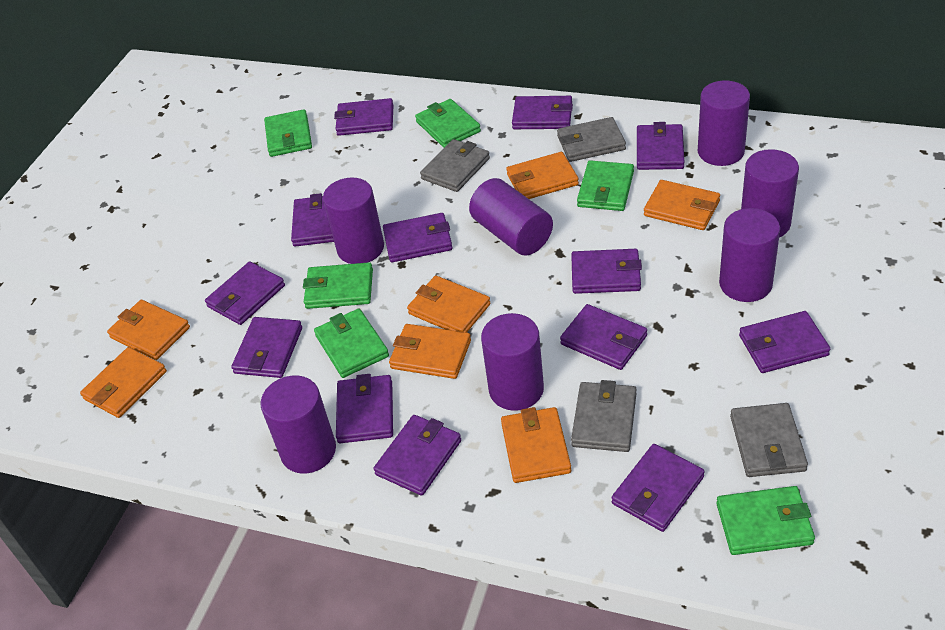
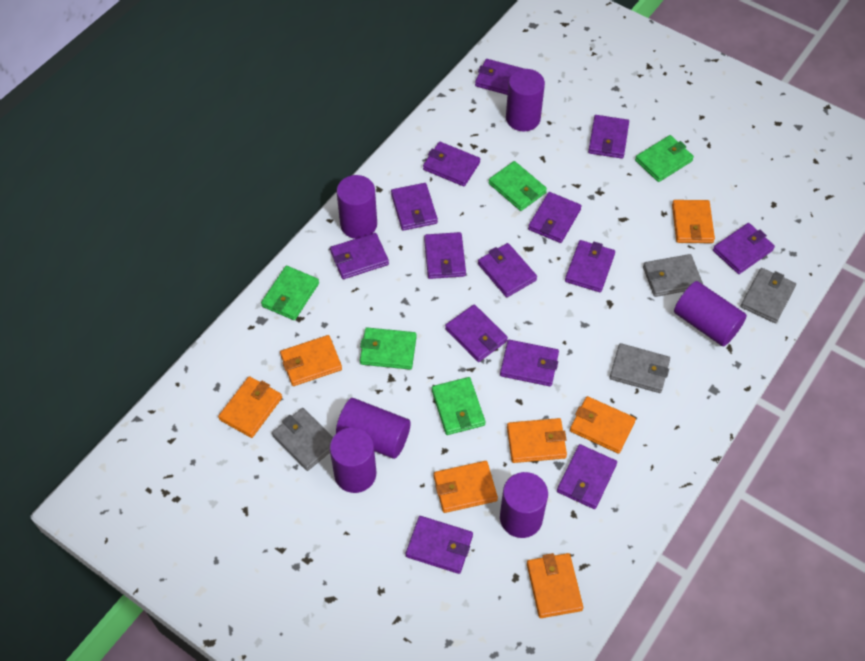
green wallet: 6 -> 5
purple cylinder: 7 -> 6
purple wallet: 13 -> 14

